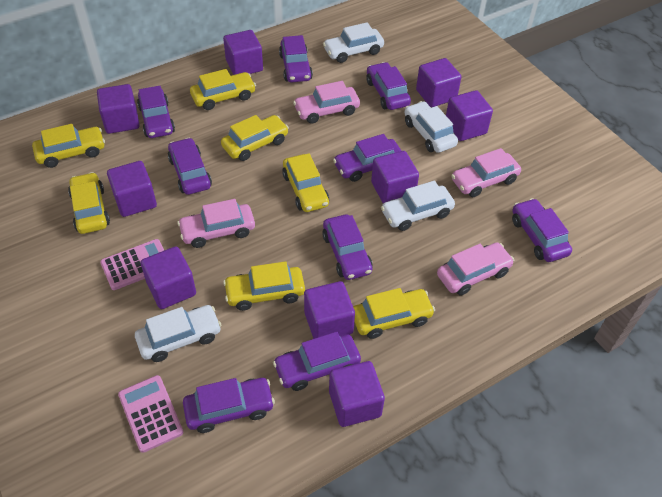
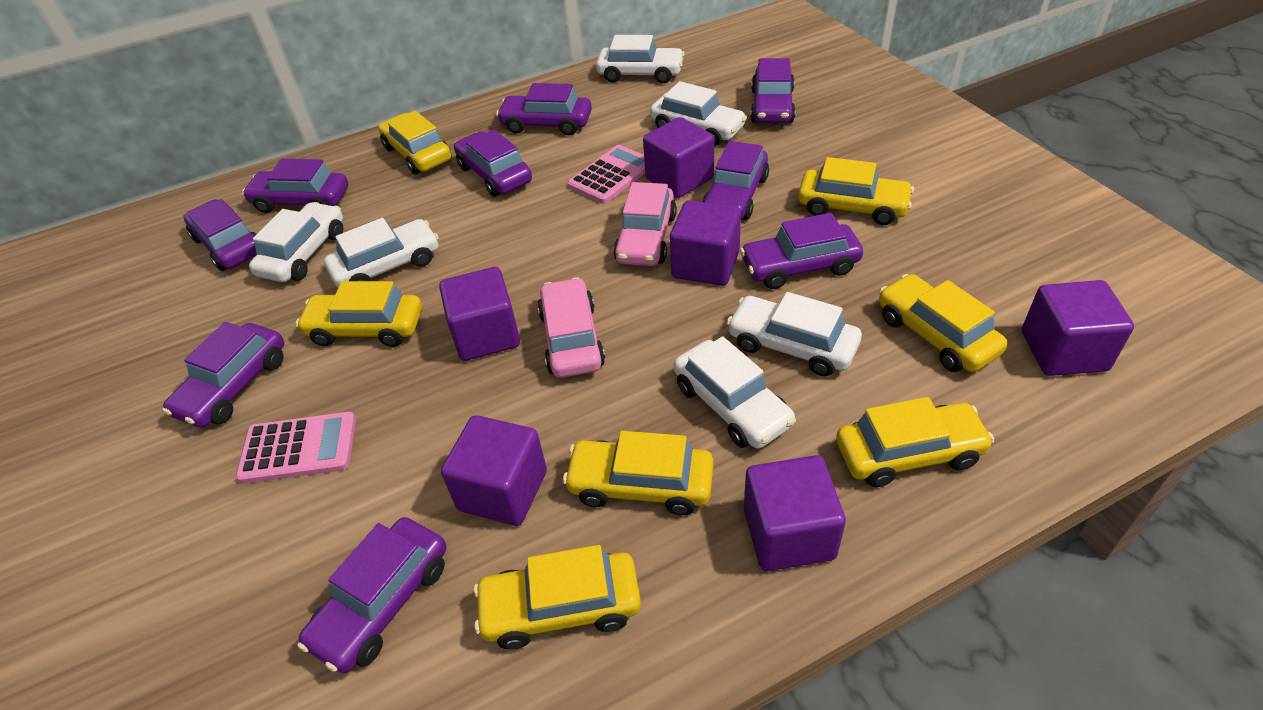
pink car: 4 -> 2
purple cube: 9 -> 6
white car: 4 -> 6

